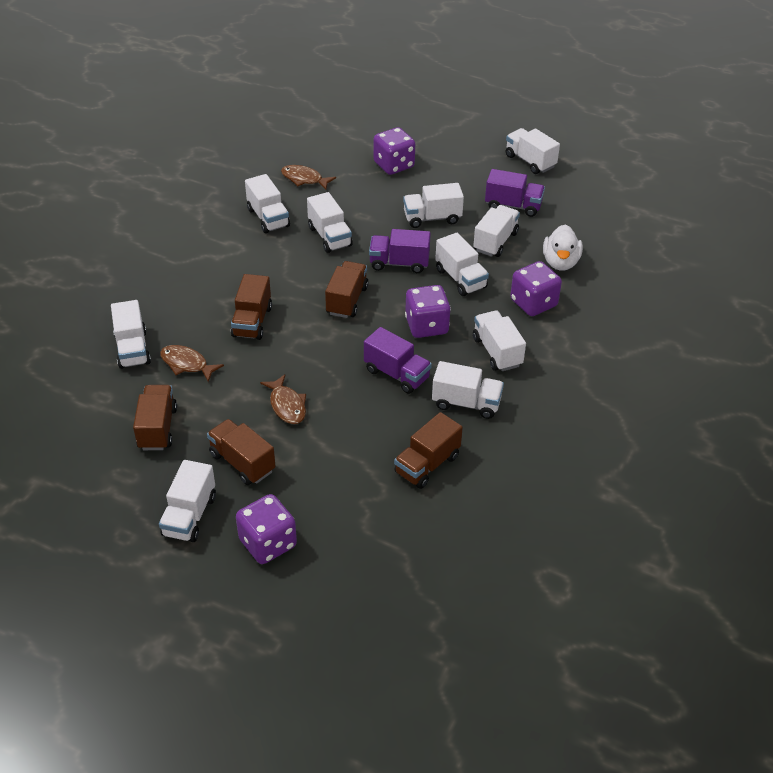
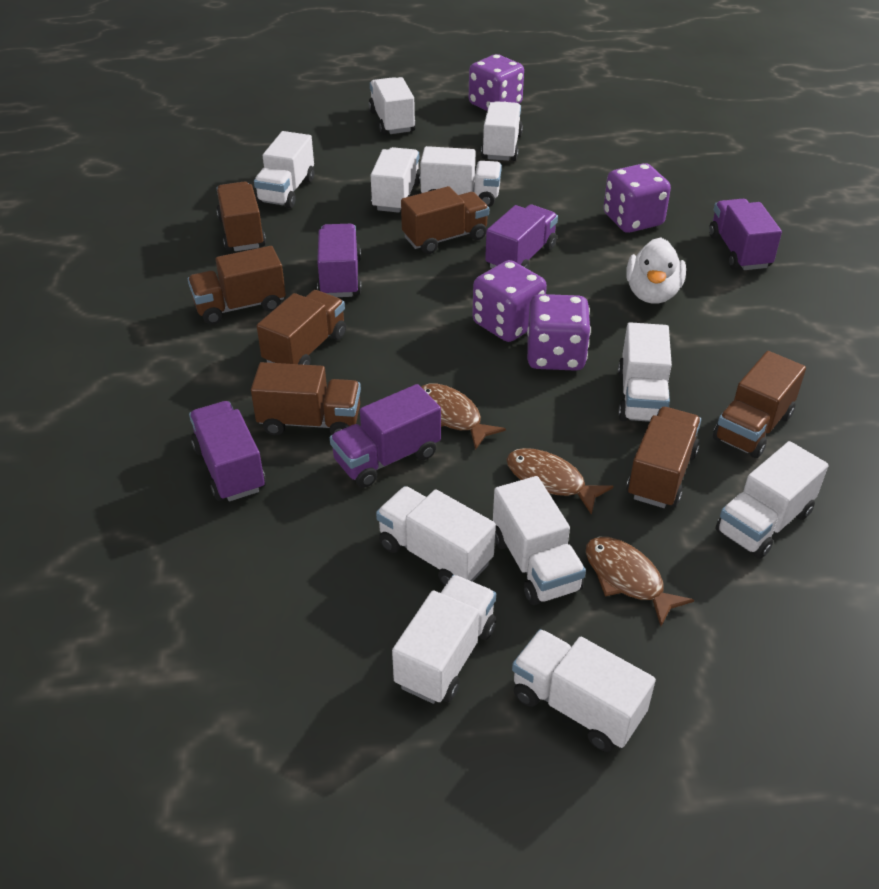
brown truck: 5 -> 7
purple truck: 3 -> 5
white truck: 10 -> 11

